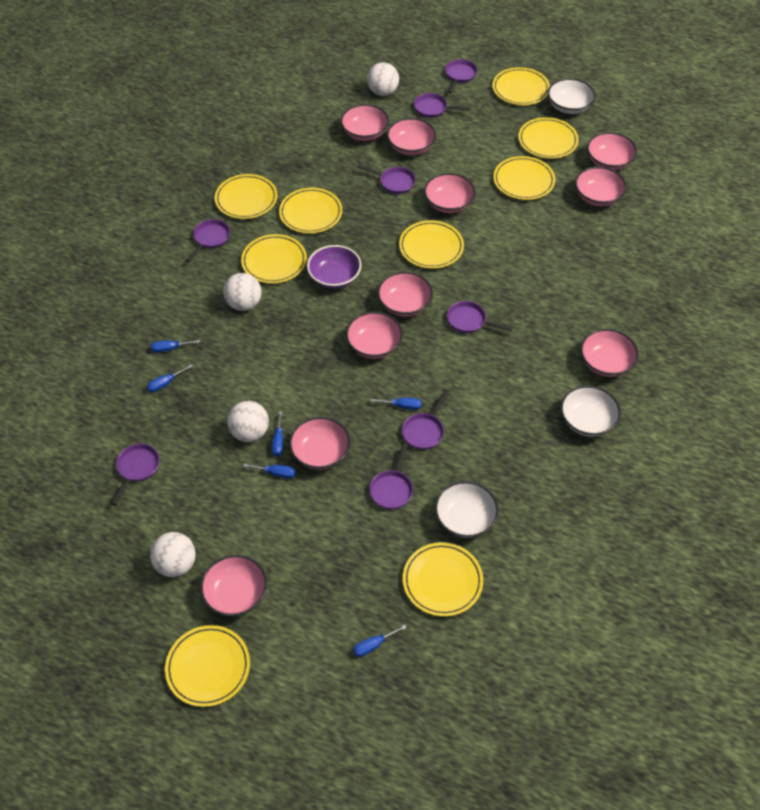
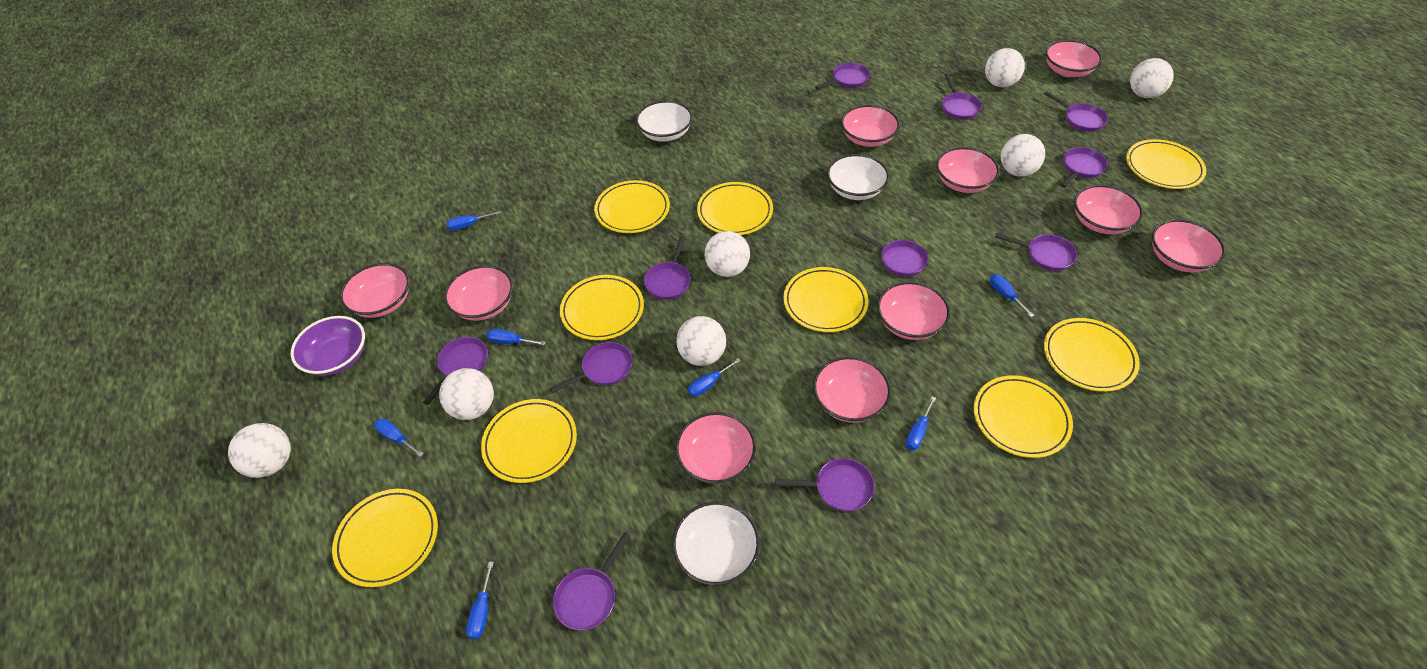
blue screwdriver: 6 -> 7
purple pan: 8 -> 11
white ball: 4 -> 7

